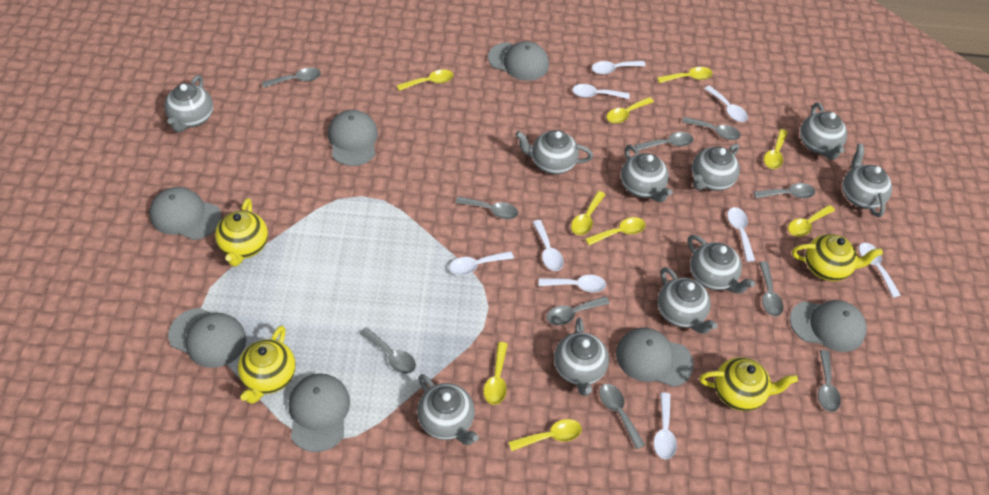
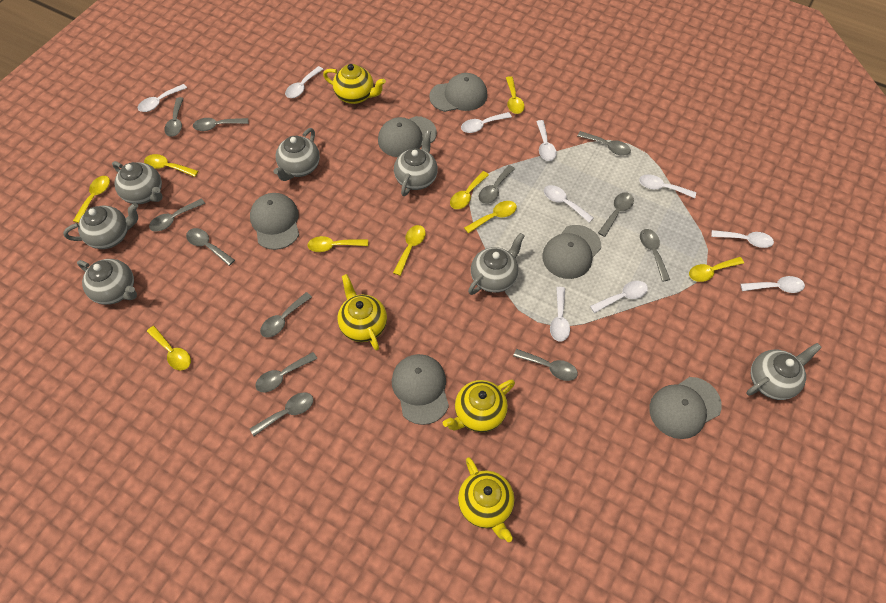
grey cap: 7 -> 6
grey spoon: 10 -> 12
grey teapot: 10 -> 7
white spoon: 9 -> 10

